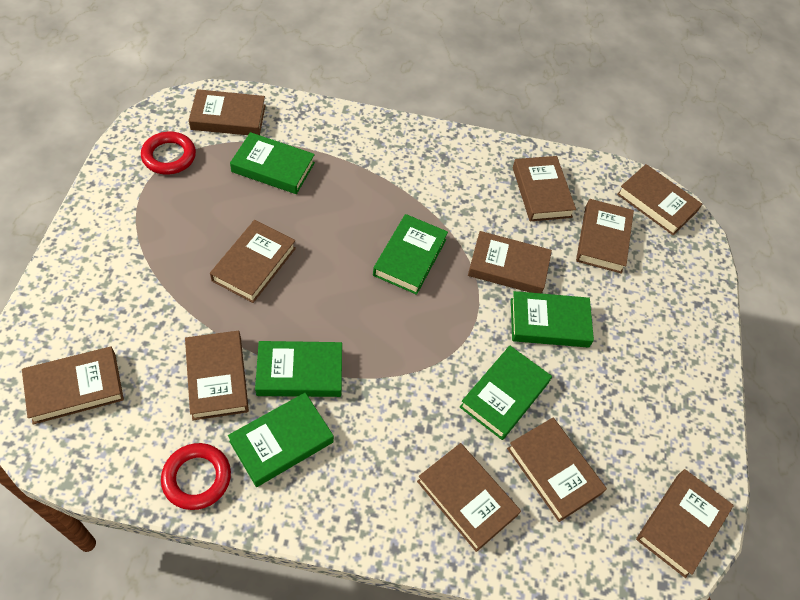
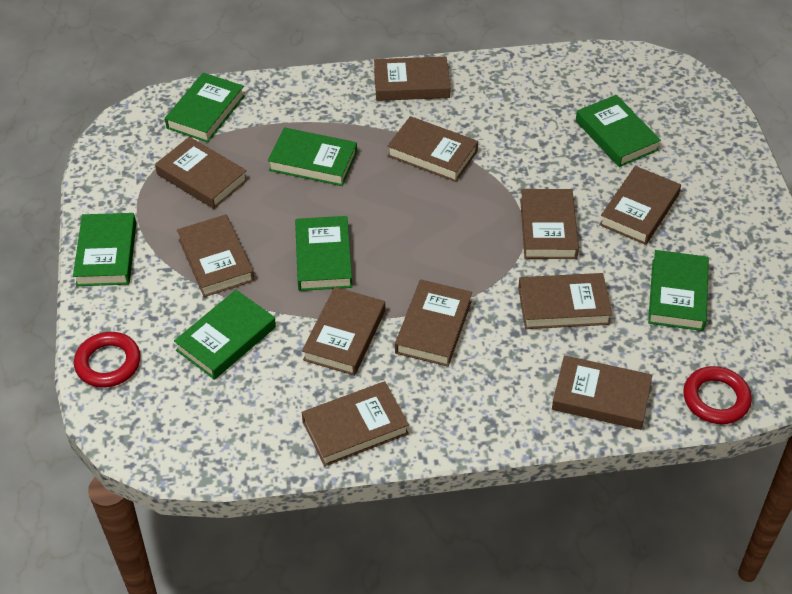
green book: 6 -> 7

